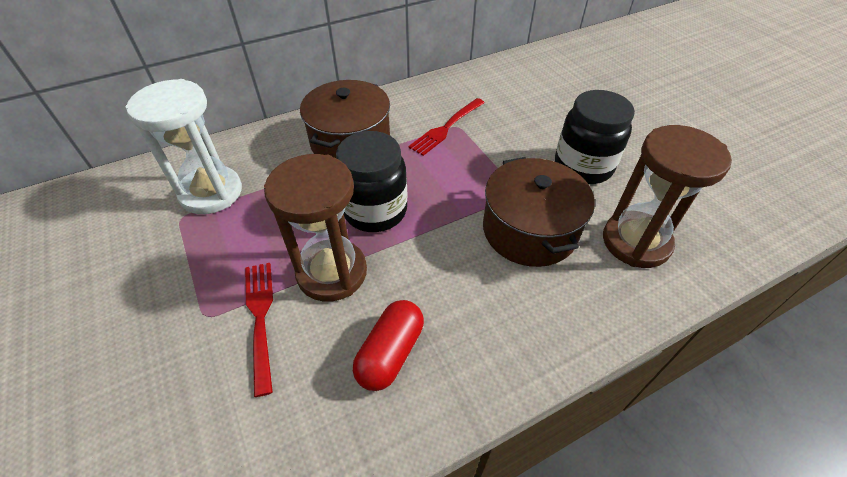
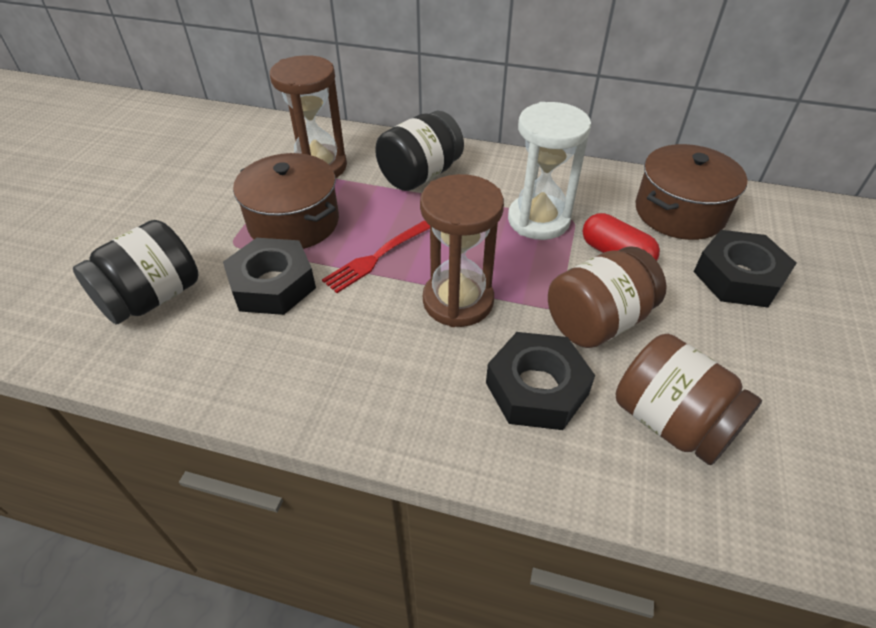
black nut: 0 -> 3
brown jar: 0 -> 2
red fork: 2 -> 1

